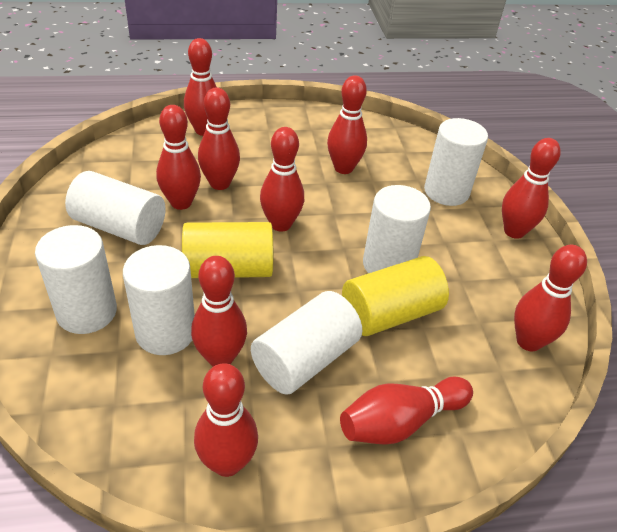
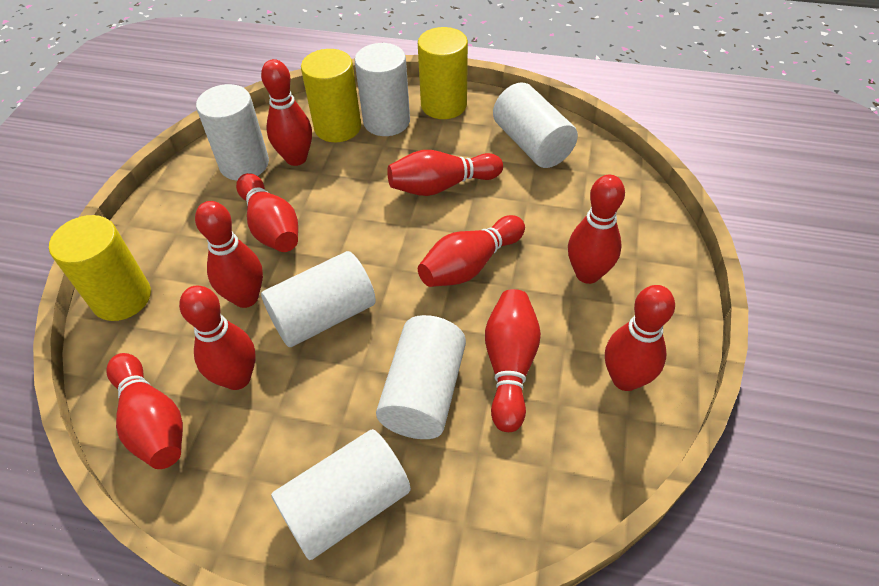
yellow cylinder: 2 -> 3

